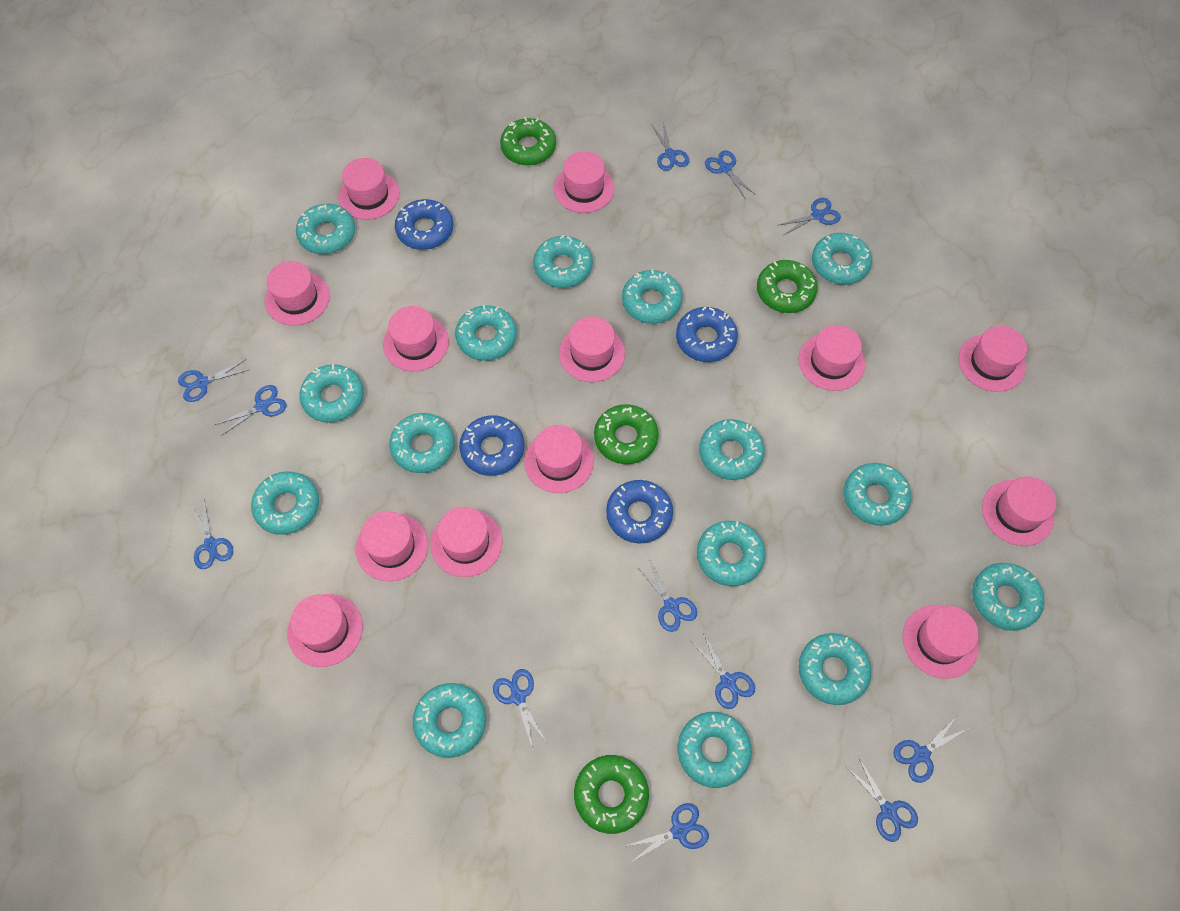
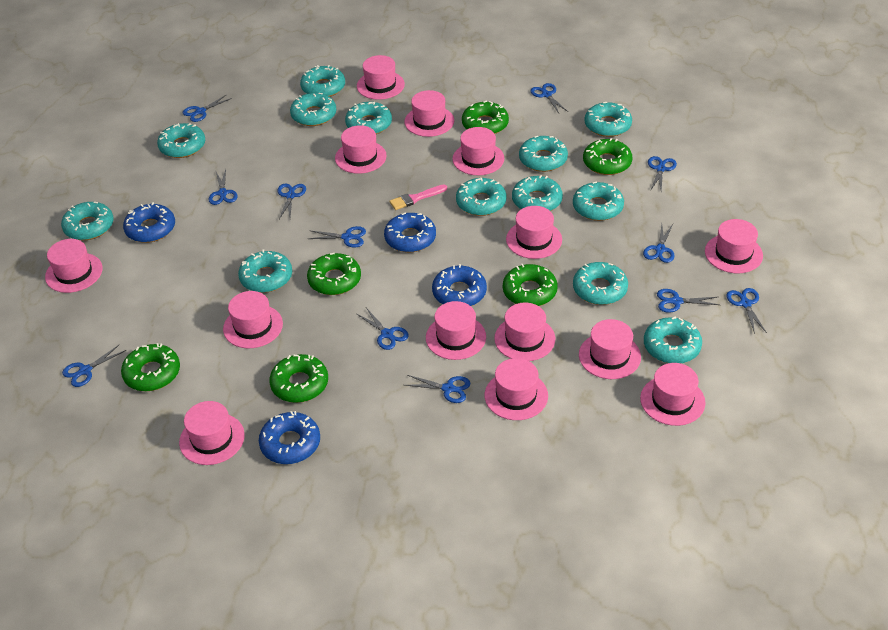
green donut: 4 -> 6
pink brush: 0 -> 1
pink hat: 13 -> 14
turquoise donut: 15 -> 13

